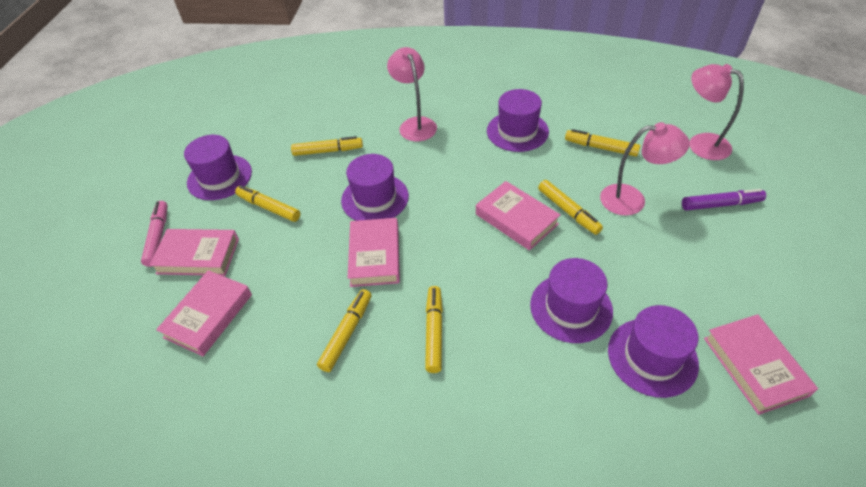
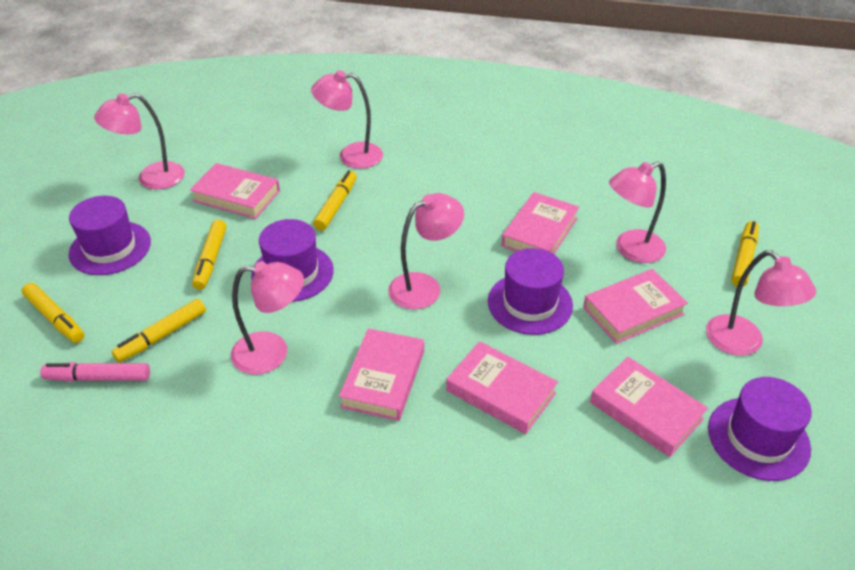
pink book: 5 -> 6
pink lamp: 3 -> 6
purple hat: 5 -> 4
purple marker: 1 -> 0
yellow marker: 6 -> 5

